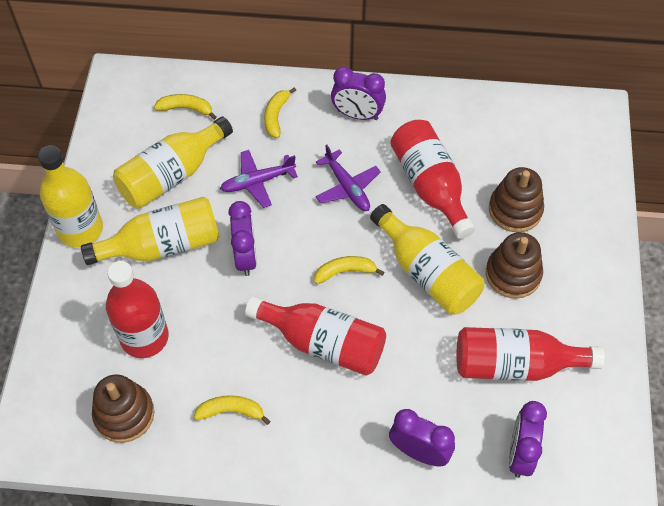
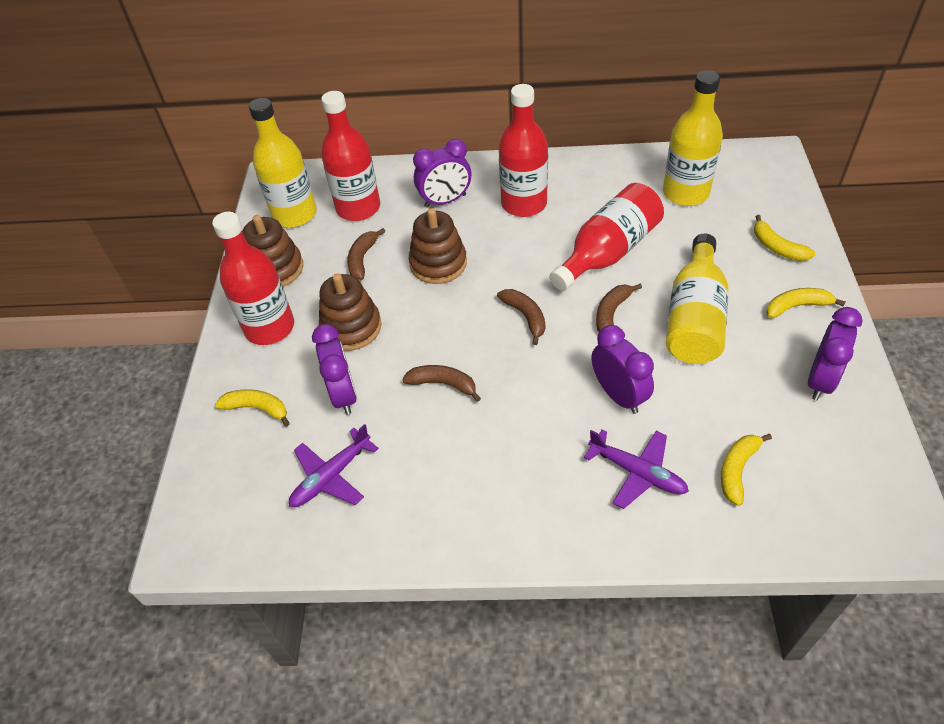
brown banana: 0 -> 4
yellow bottle: 4 -> 3

